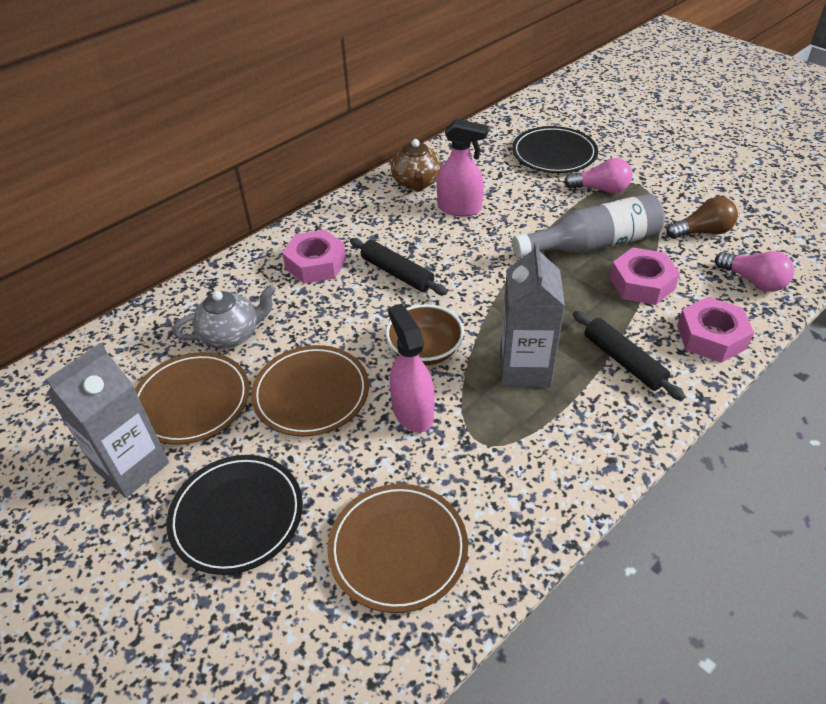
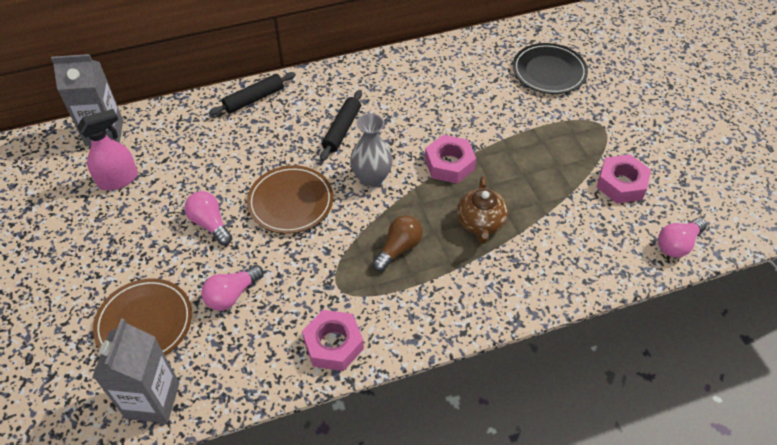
black plate: 2 -> 1
brown bowl: 1 -> 0
brown plate: 3 -> 2
grey bottle: 1 -> 0
grey teapot: 1 -> 0
grey vase: 0 -> 1
pink light bulb: 2 -> 3
pink spray bottle: 2 -> 1

